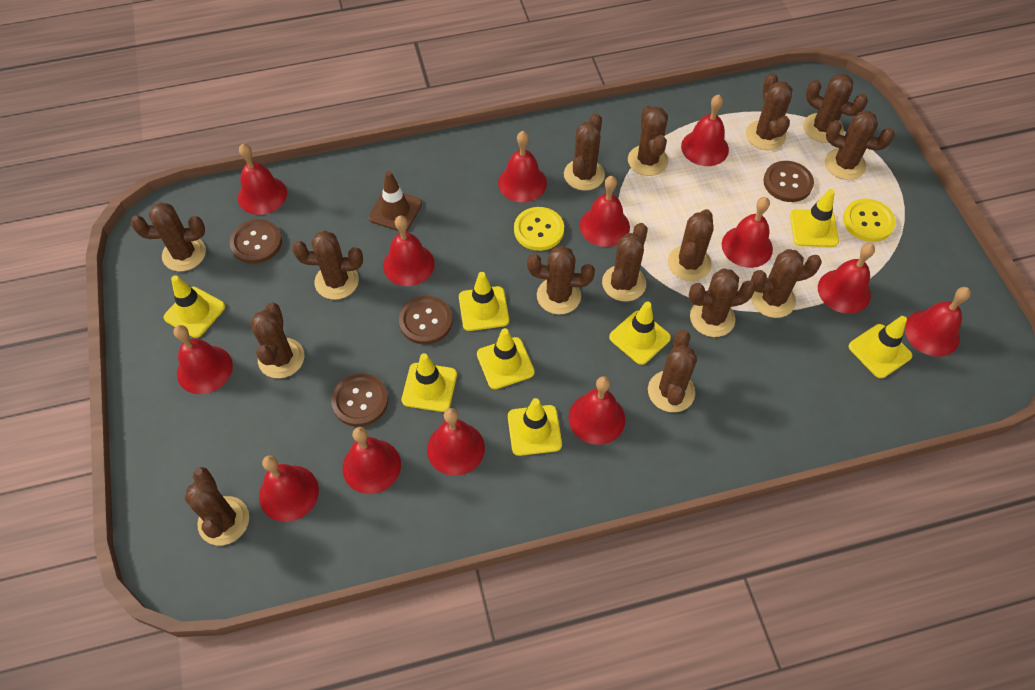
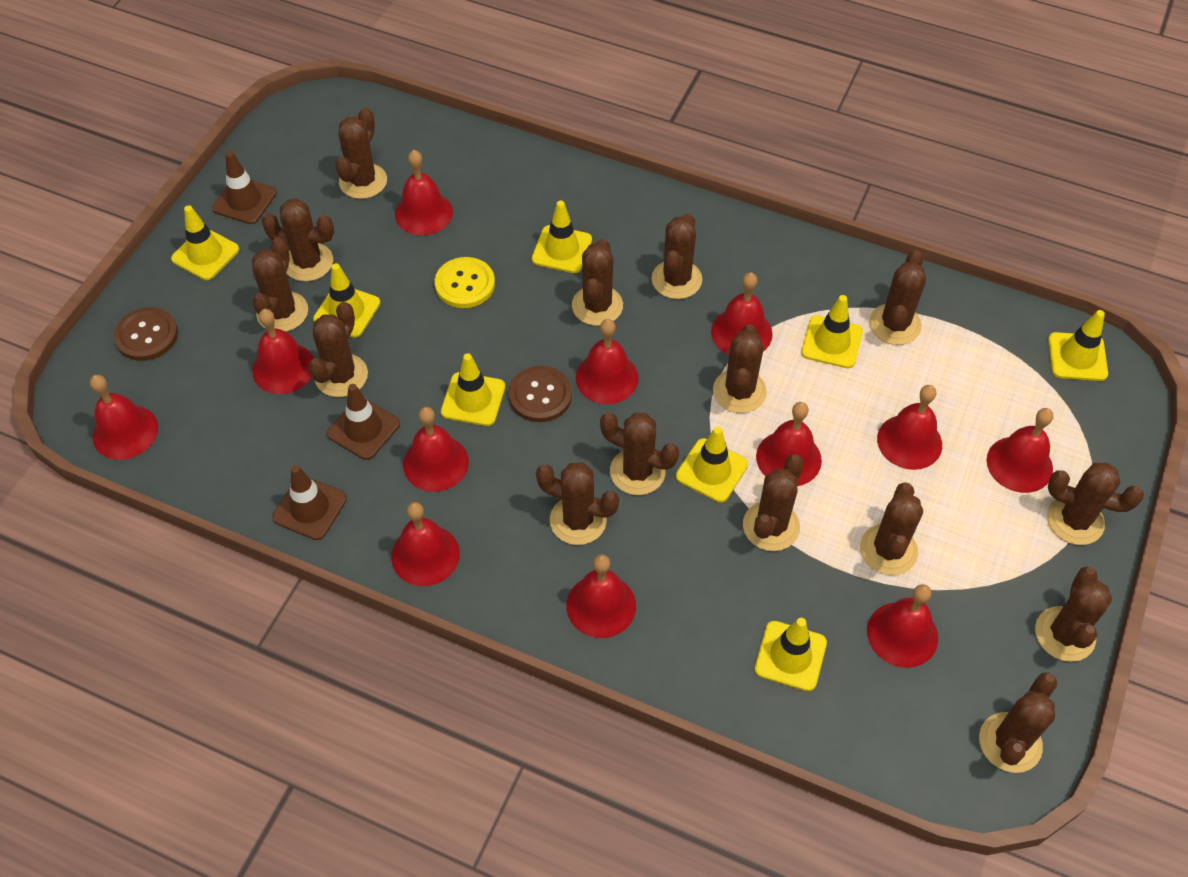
brown button: 4 -> 2
brown traffic cone: 1 -> 3
red bell: 13 -> 12
yellow button: 2 -> 1

